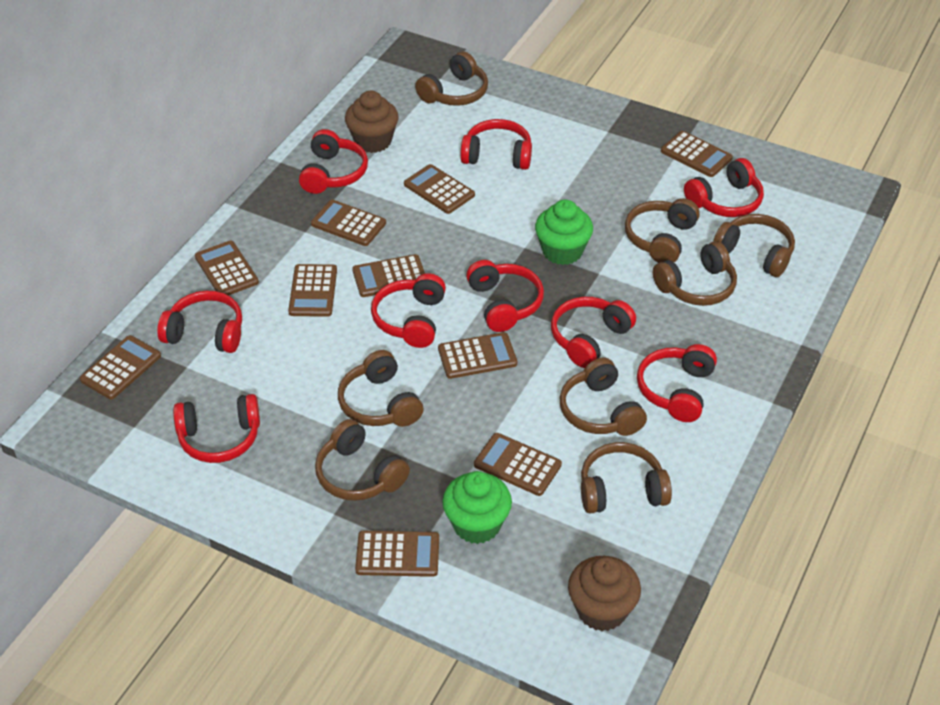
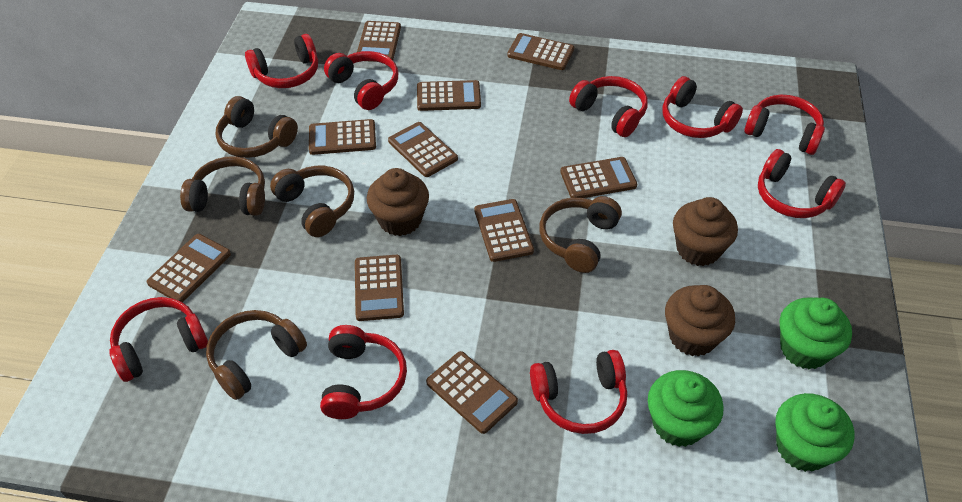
brown cupcake: 2 -> 3
brown headphones: 8 -> 5
green cupcake: 2 -> 3

